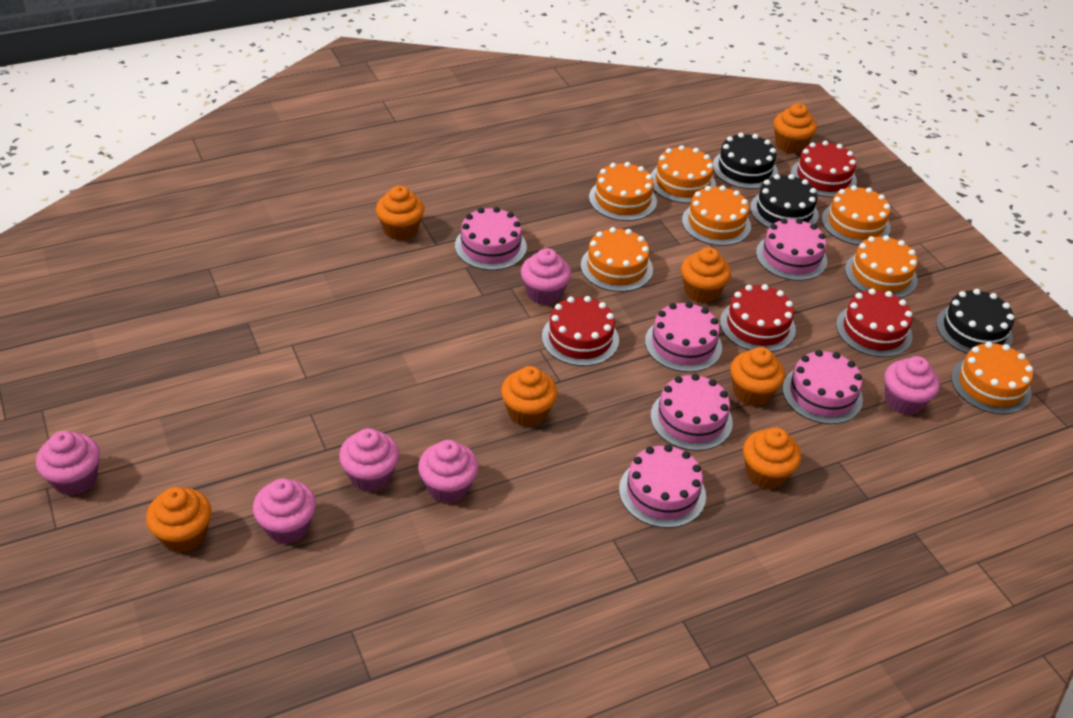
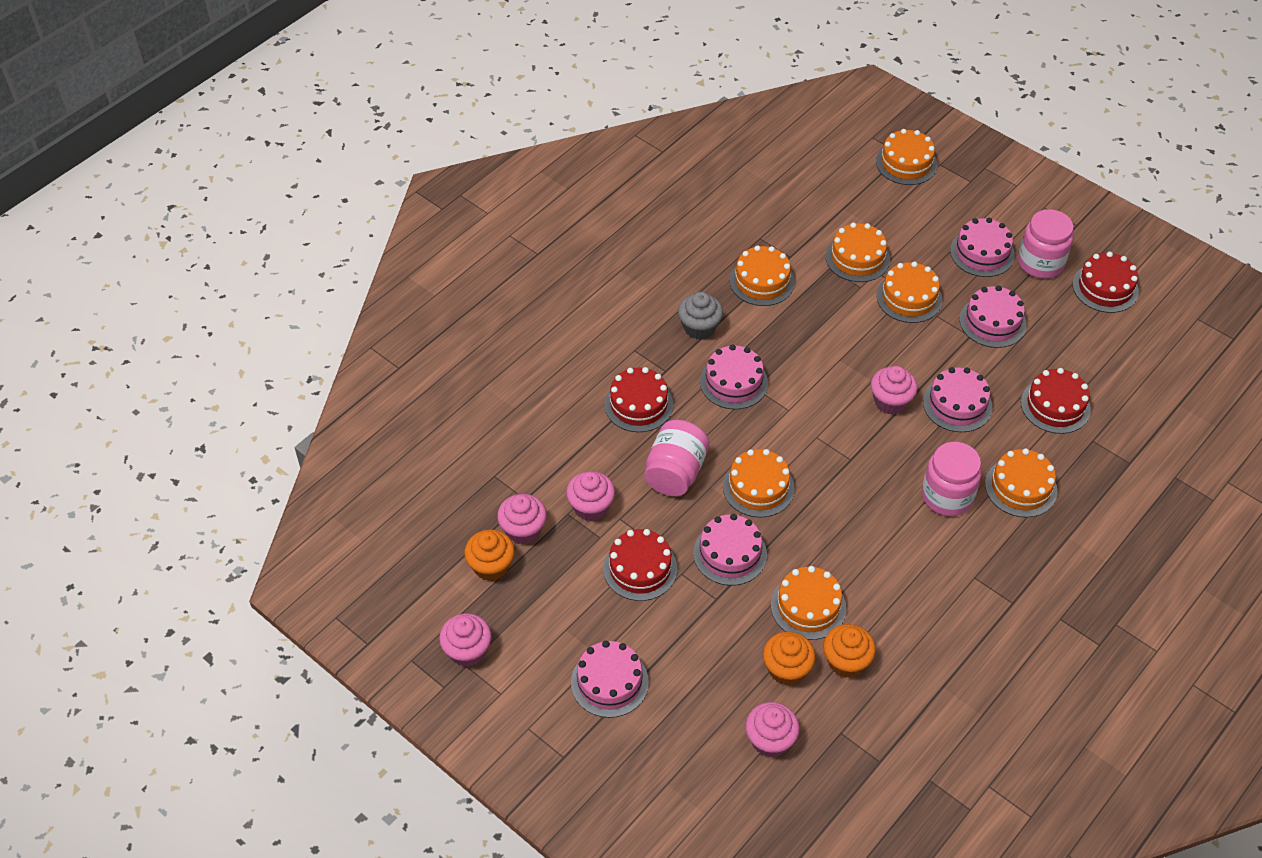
black cake: 3 -> 0
grey cupcake: 0 -> 1
orange cupcake: 7 -> 3
pink cupcake: 6 -> 5
pink jar: 0 -> 3

